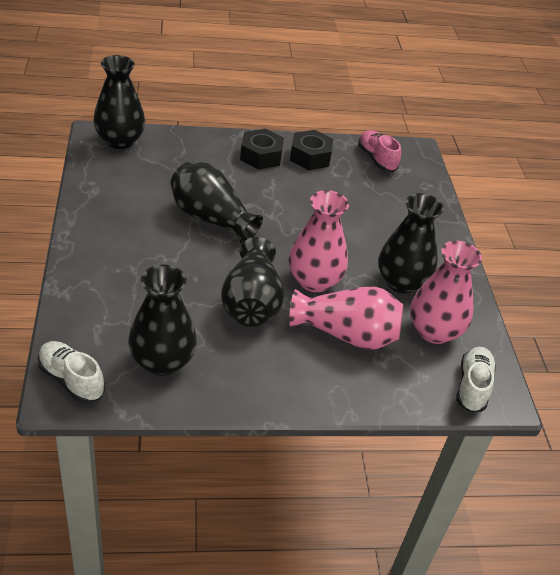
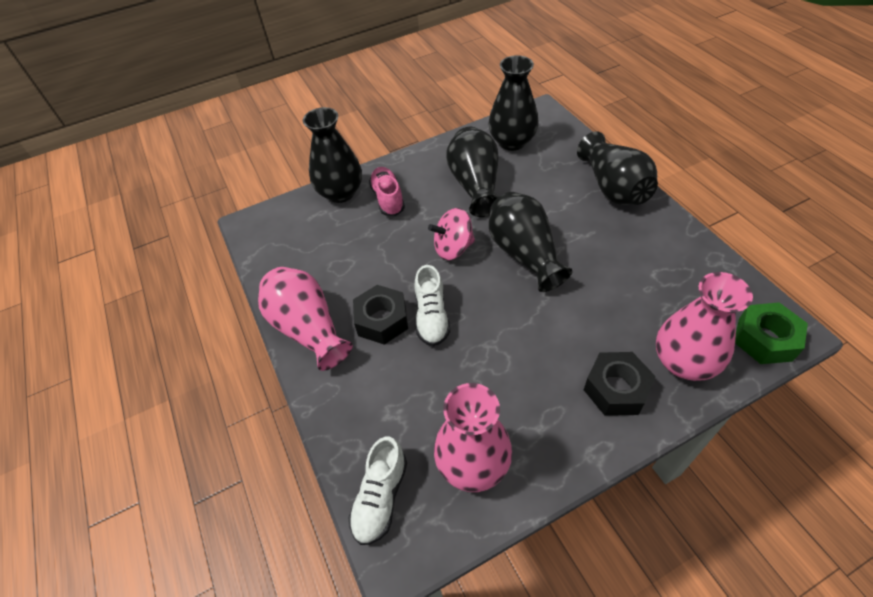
green nut: 0 -> 1
pink spinning top: 0 -> 1

